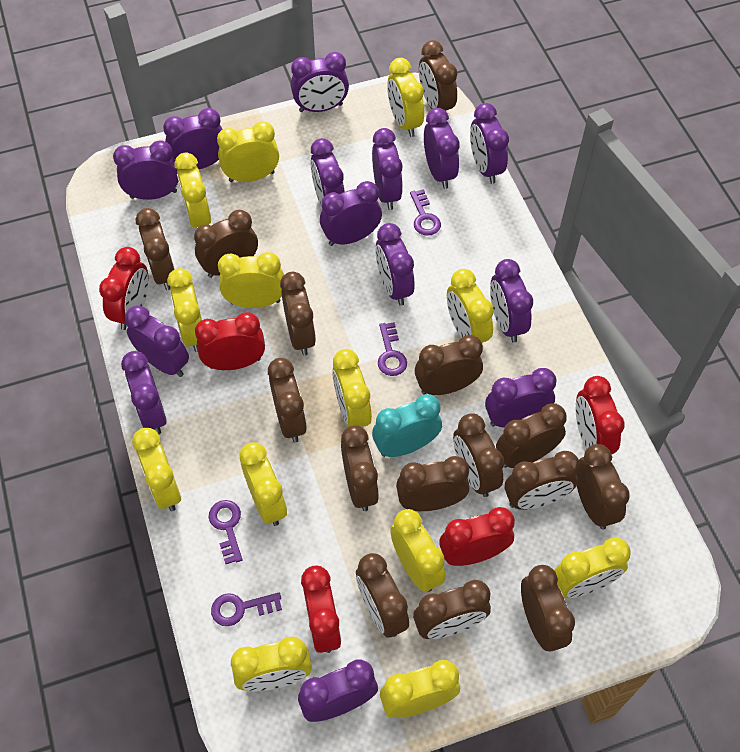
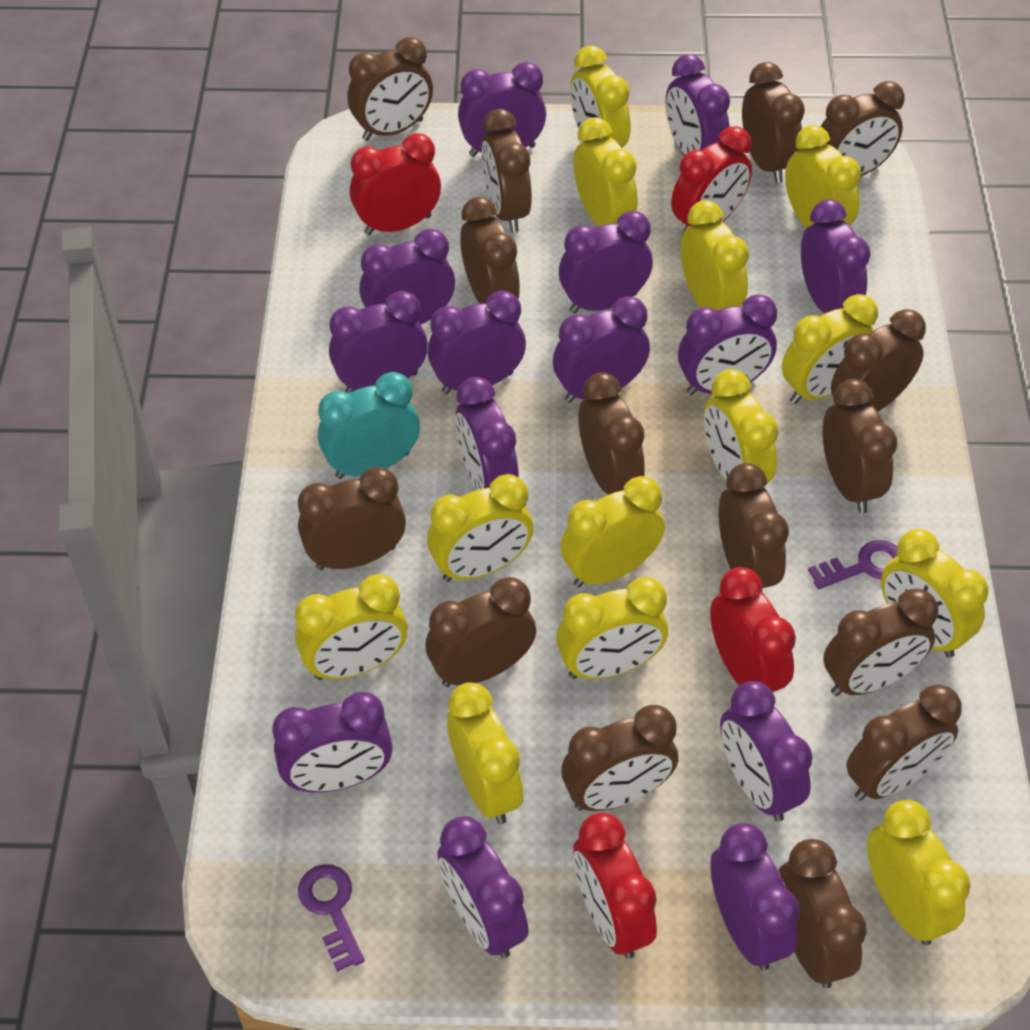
purple key: 4 -> 2
red clock: 5 -> 4

